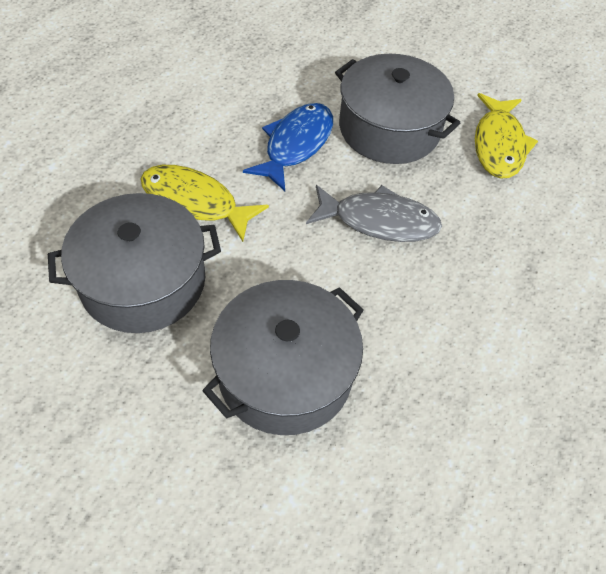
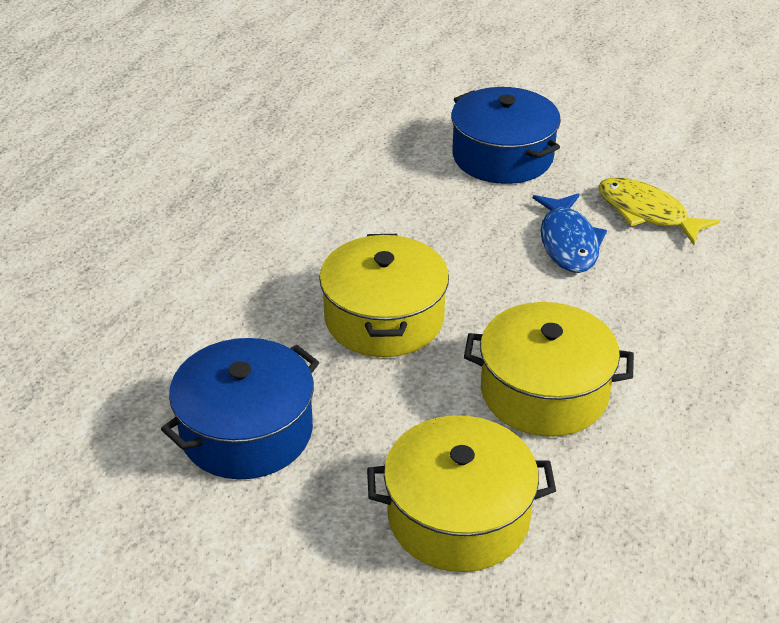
blue pot: 0 -> 2
grey fish: 1 -> 0
grey pot: 3 -> 0
yellow fish: 2 -> 1
yellow pot: 0 -> 3

